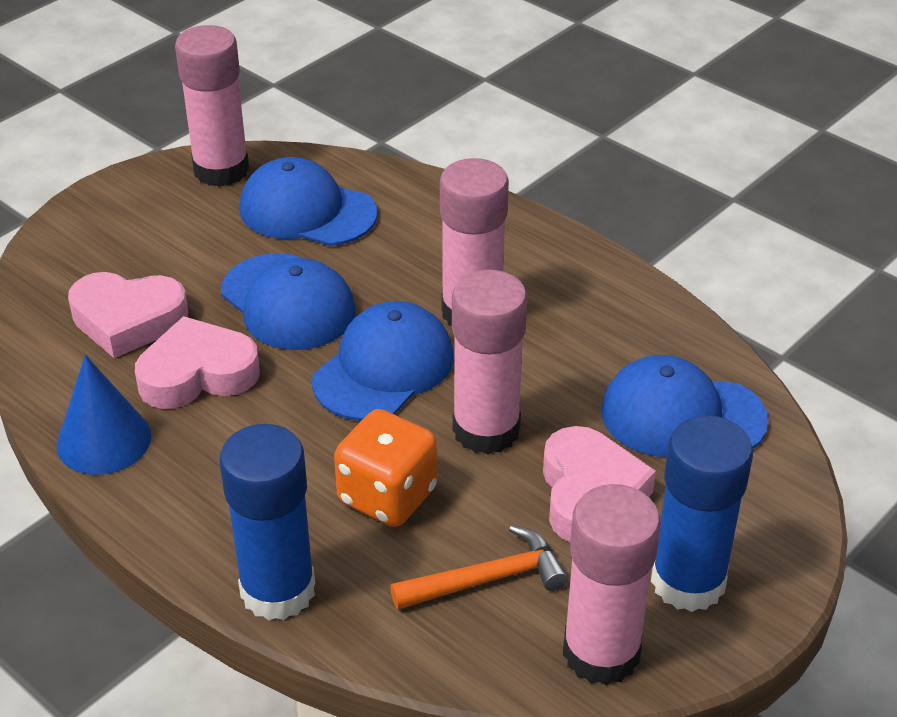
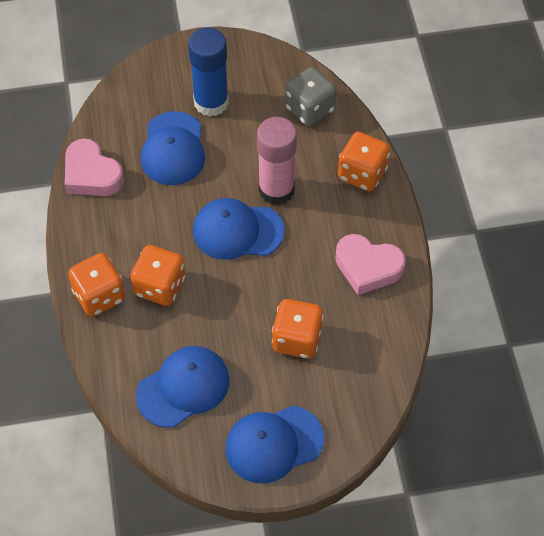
blue cone: 1 -> 0
blue glue stick: 2 -> 1
grey dice: 0 -> 1
orange dice: 1 -> 4
orange hammer: 1 -> 0
pink glue stick: 4 -> 1
pink heart: 3 -> 2

